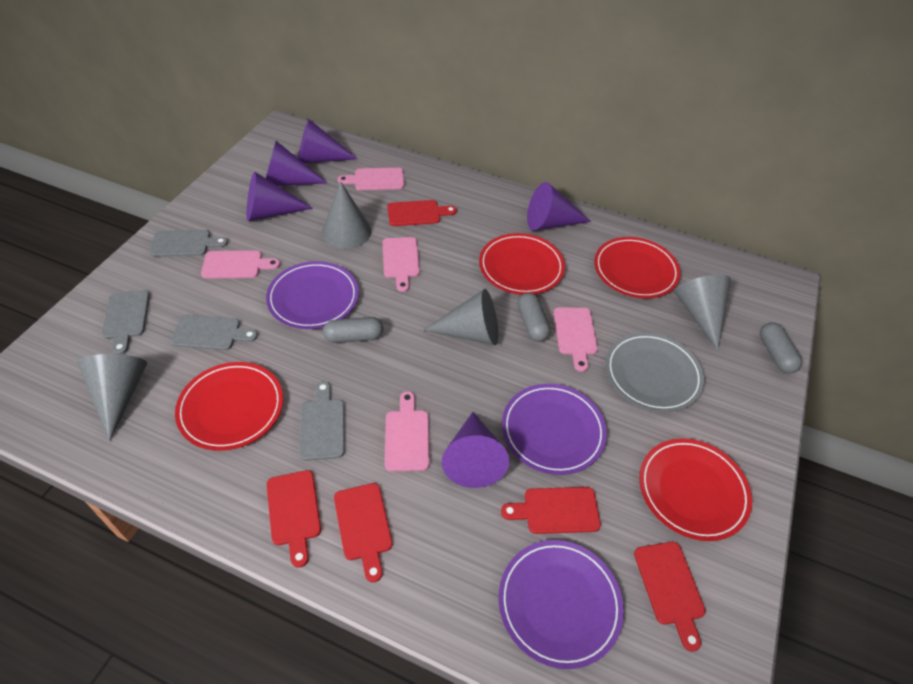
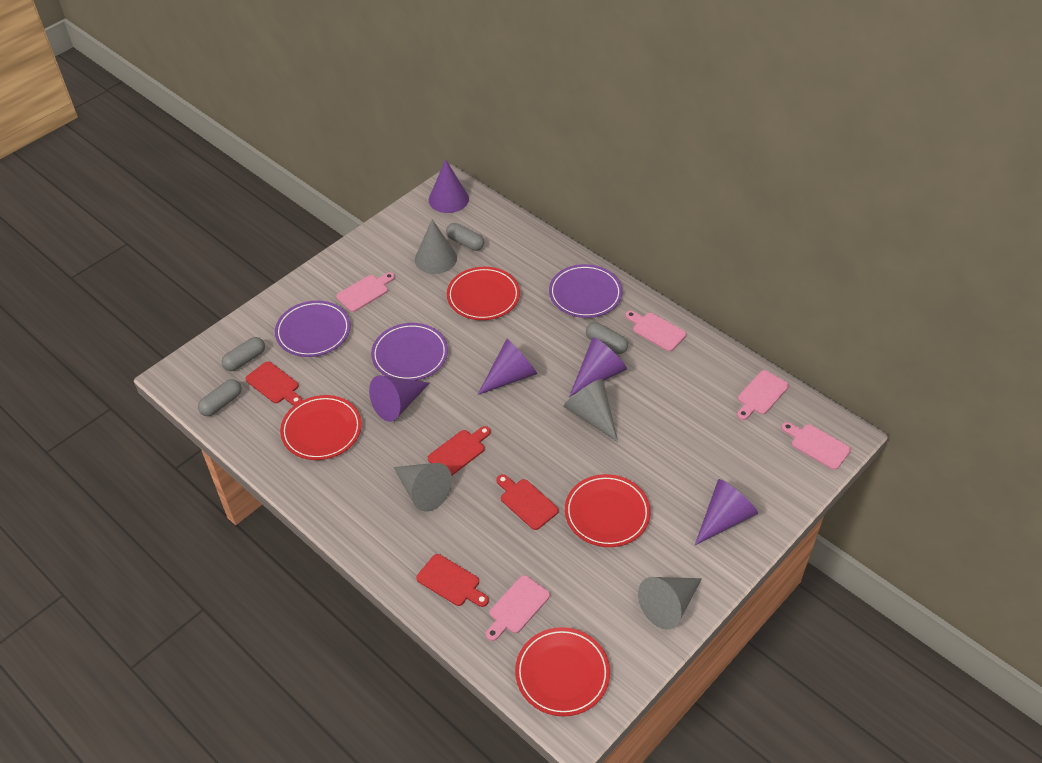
grey capsule: 3 -> 4
grey cutting board: 4 -> 0
grey plate: 1 -> 0
red cutting board: 5 -> 4

